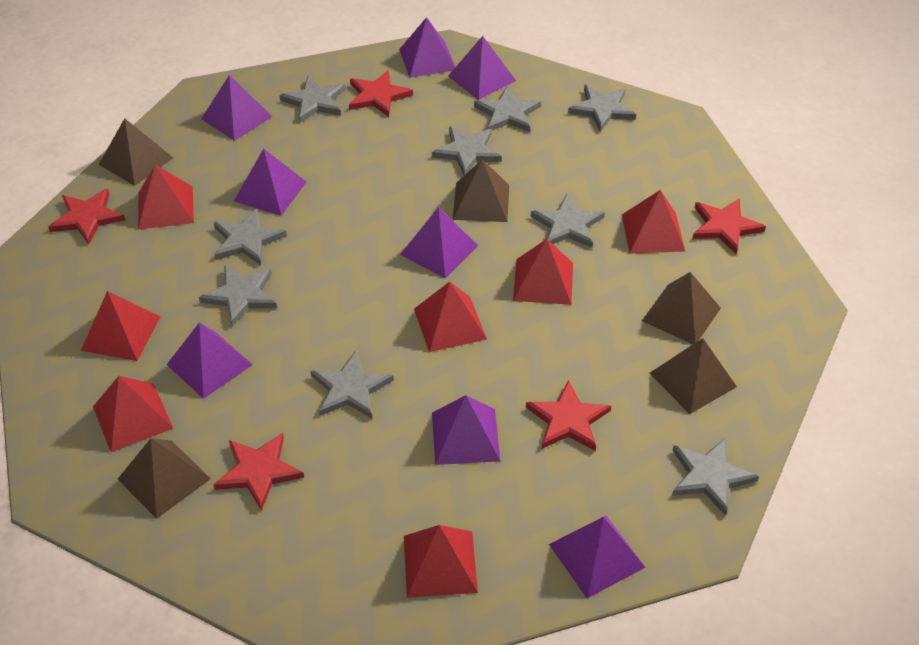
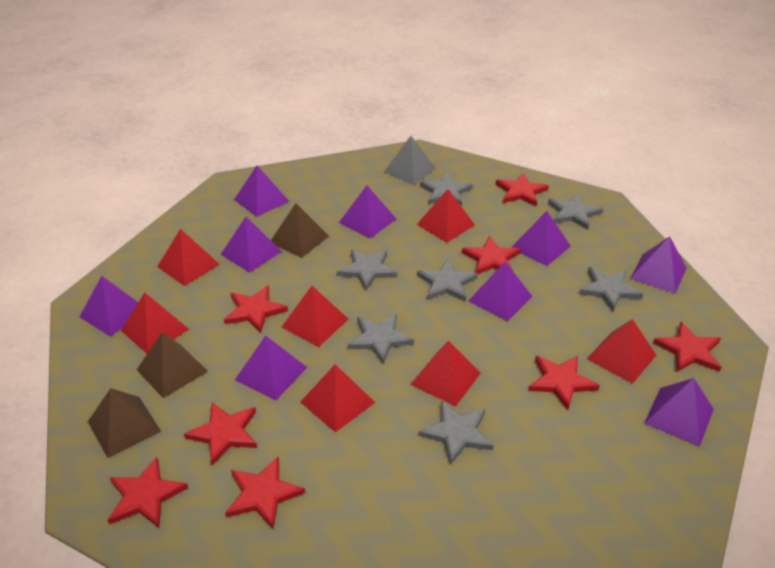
brown pyramid: 5 -> 3
grey pyramid: 0 -> 1
grey star: 9 -> 7
purple pyramid: 8 -> 9
red star: 5 -> 8

